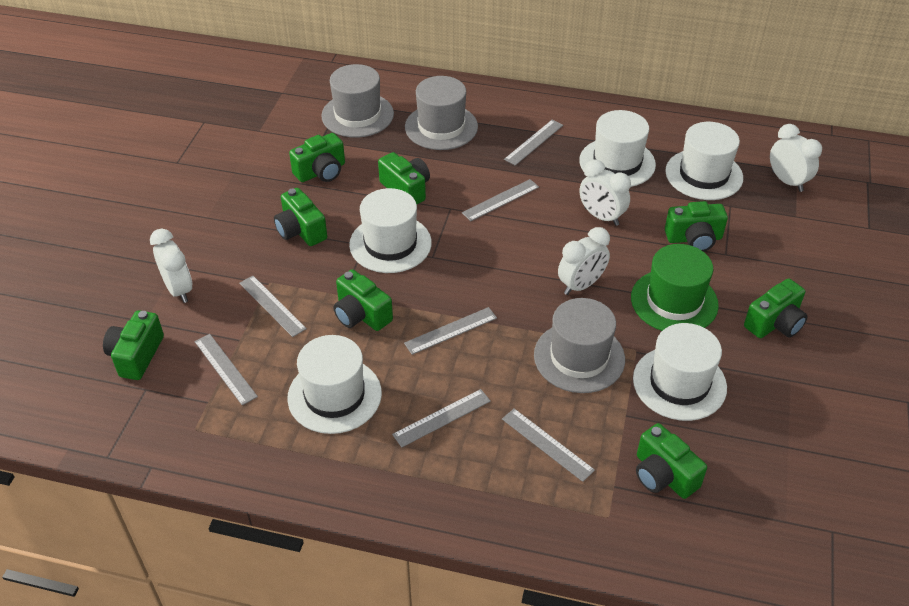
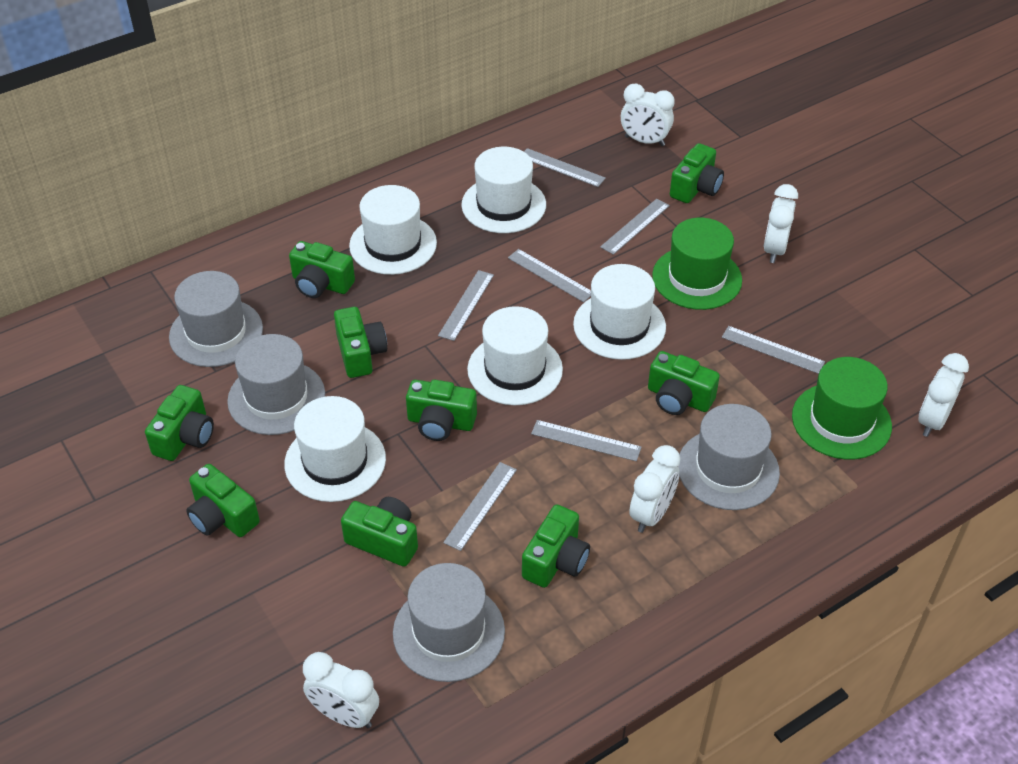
green camera: 8 -> 9
green hat: 1 -> 2
grey hat: 3 -> 4
white clock: 4 -> 5

